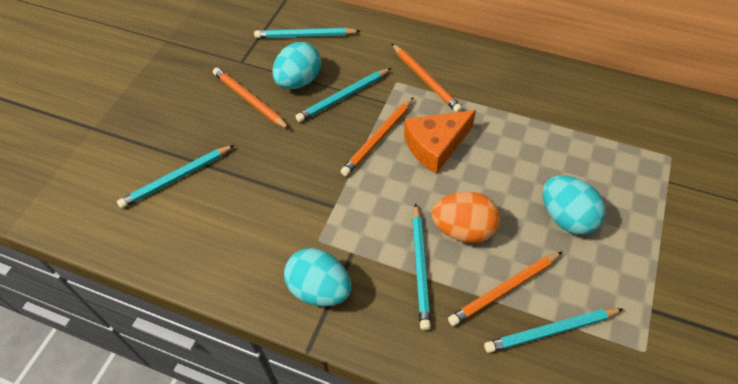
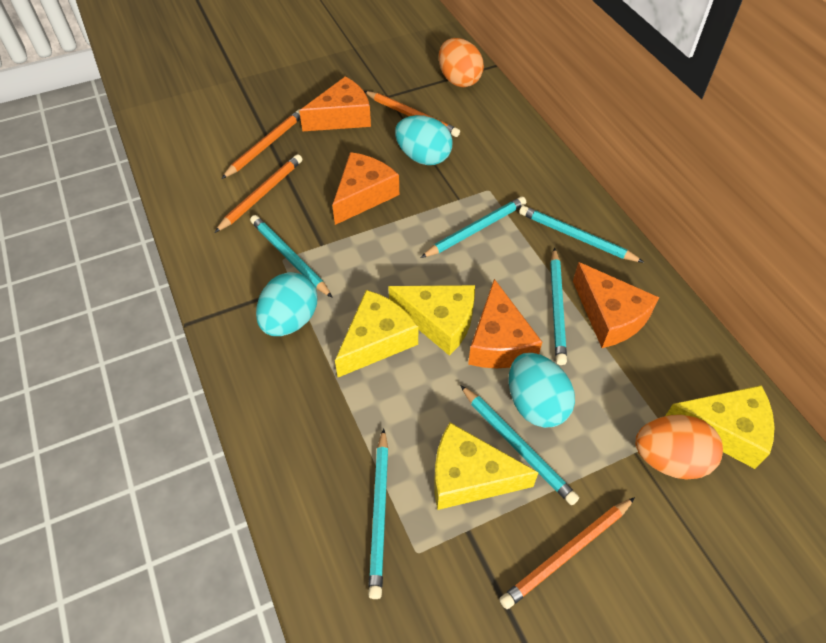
orange cheese: 1 -> 4
orange egg: 1 -> 2
turquoise pencil: 5 -> 6
yellow cheese: 0 -> 4

